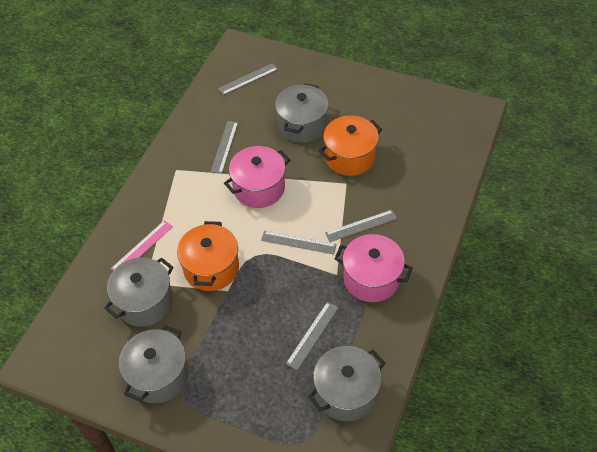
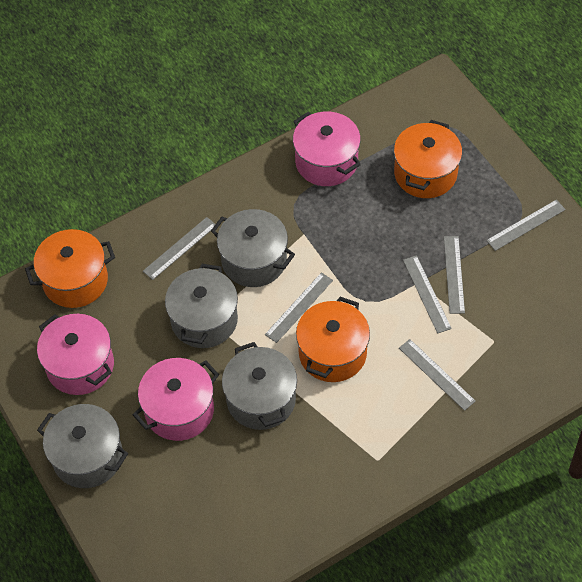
grey ruler: 5 -> 6
orange pot: 2 -> 3
pink pot: 2 -> 3
pink ruler: 1 -> 0

